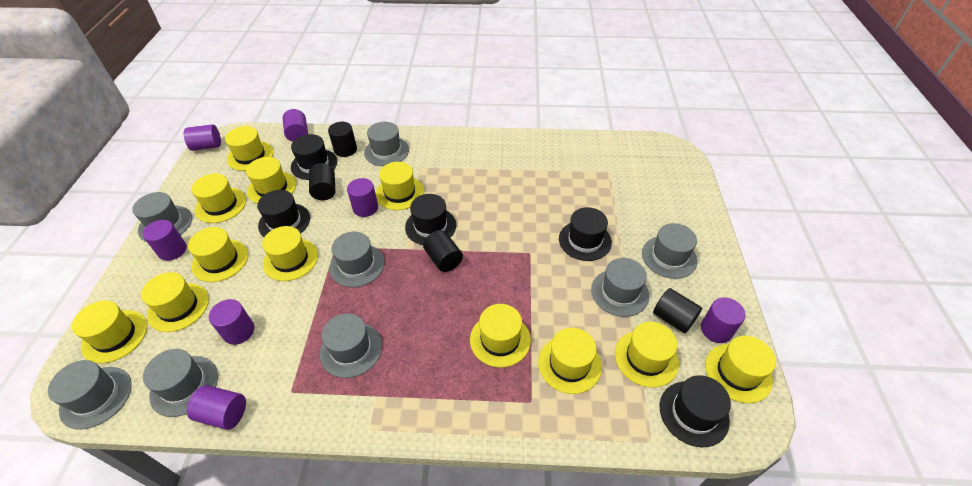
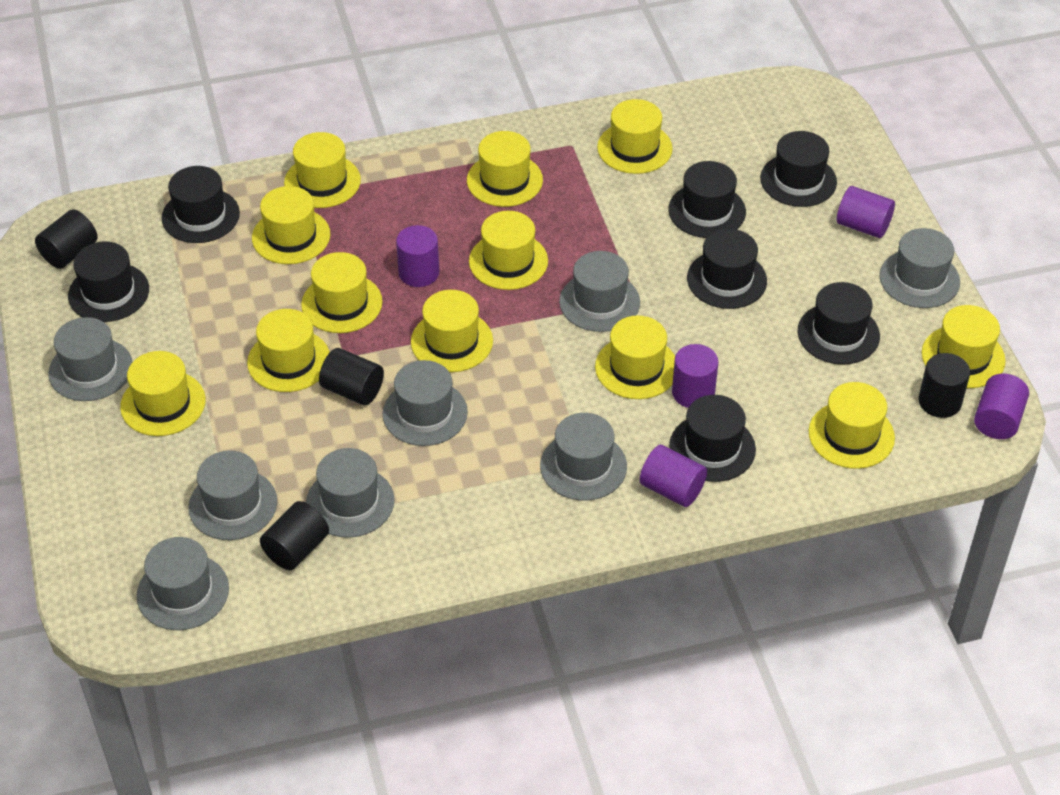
black hat: 5 -> 7
purple cylinder: 7 -> 5

